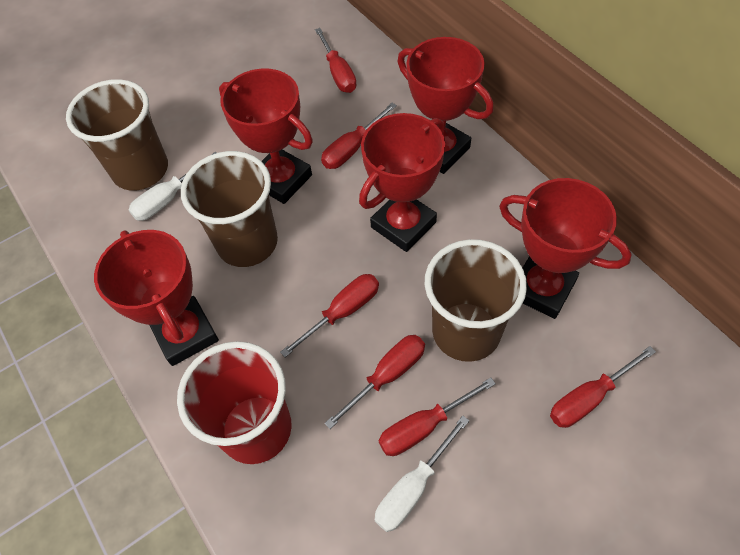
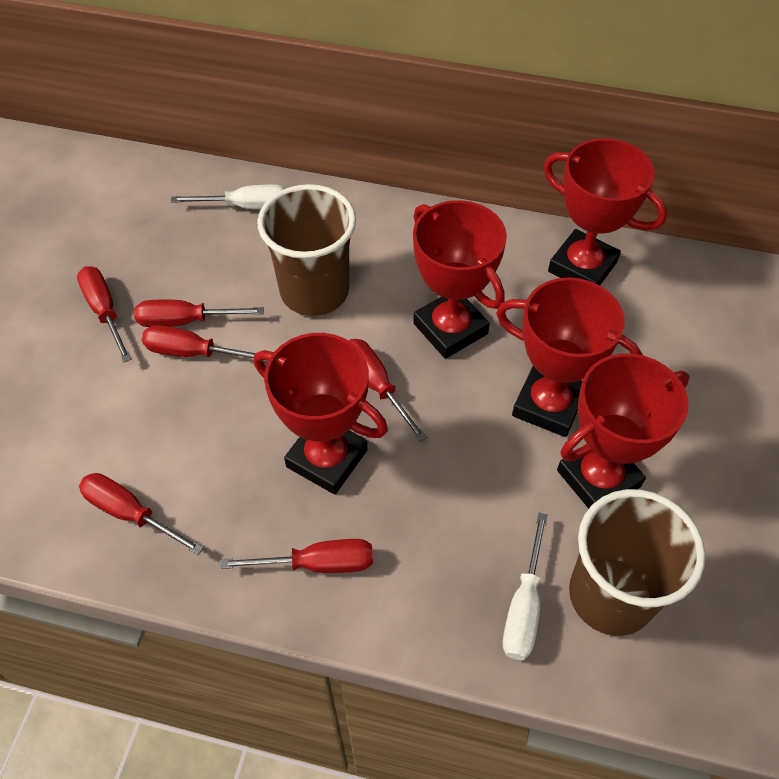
brown cup: 3 -> 2
red cup: 1 -> 0

